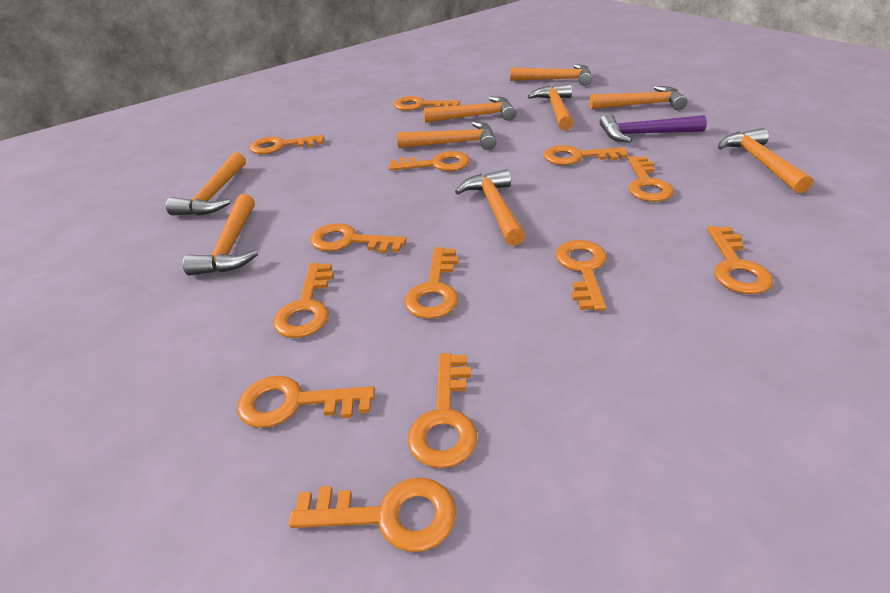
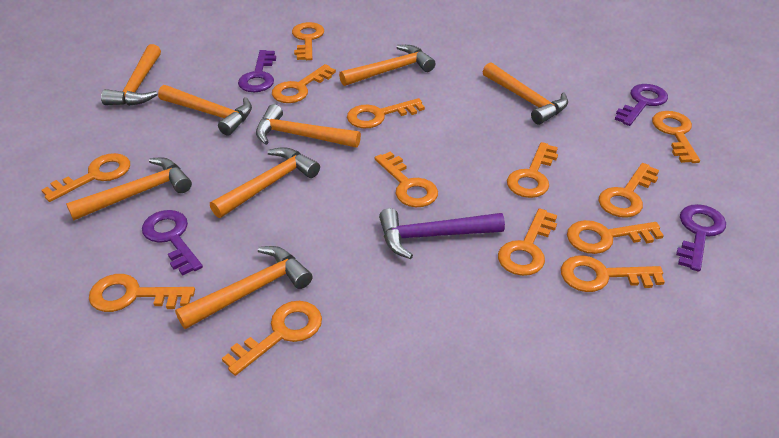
orange hammer: 9 -> 8
purple key: 0 -> 4

